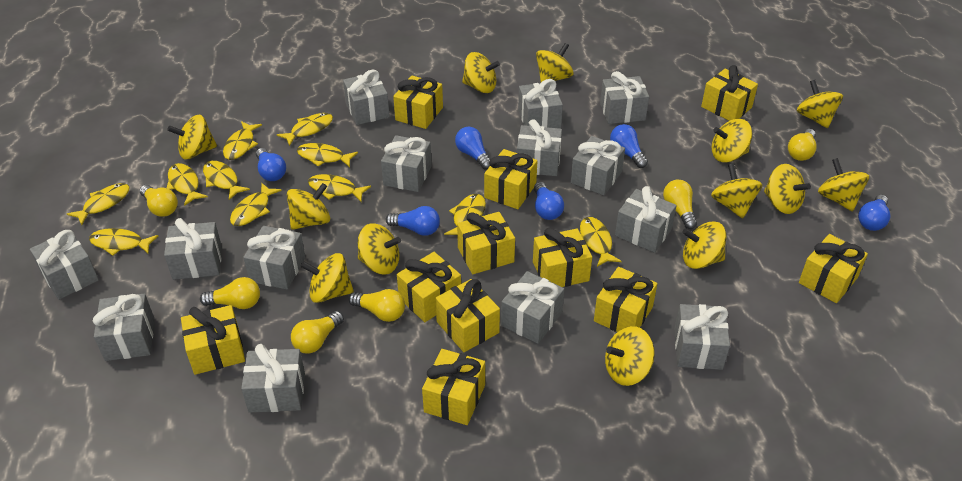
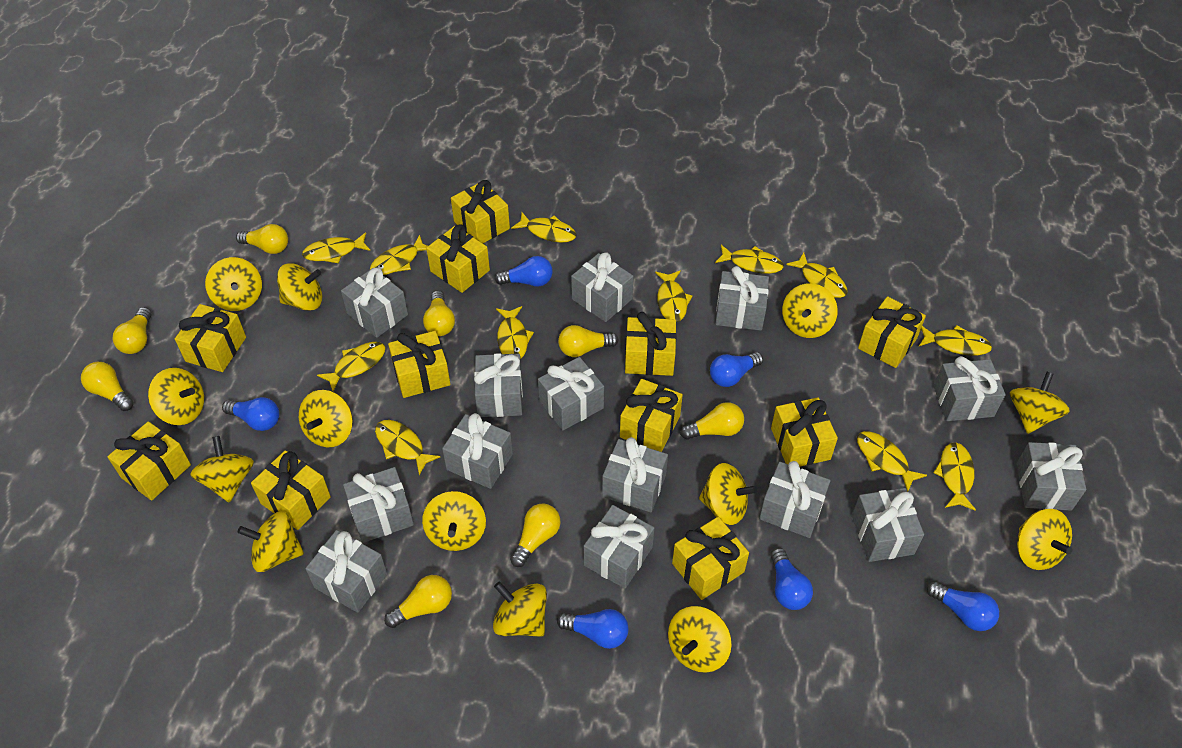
yellow fish: 11 -> 12
yellow light bulb: 6 -> 8

